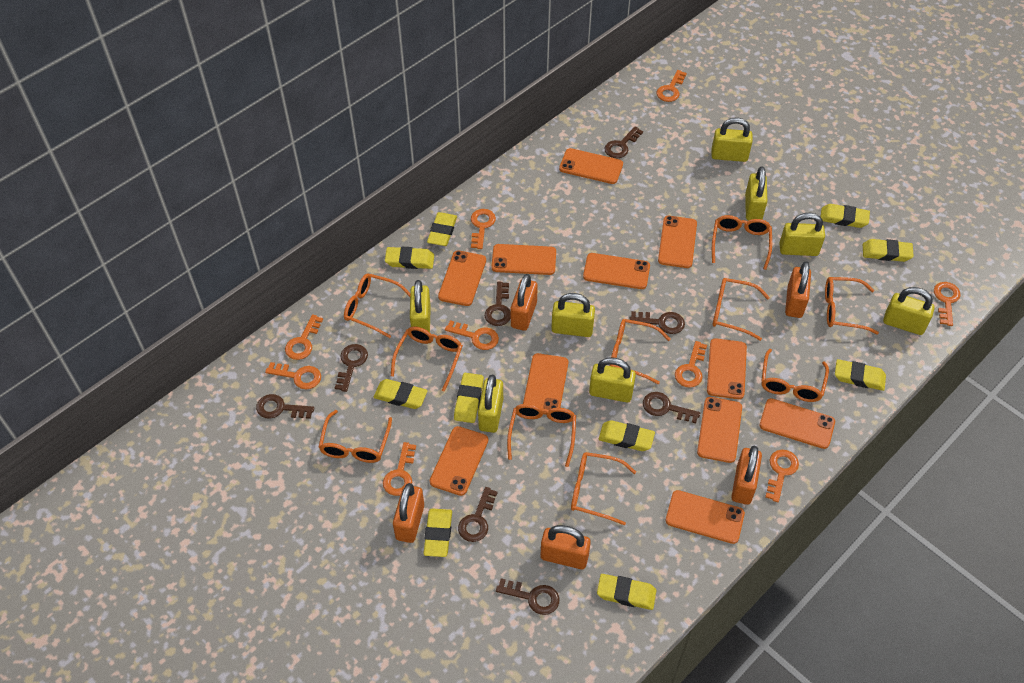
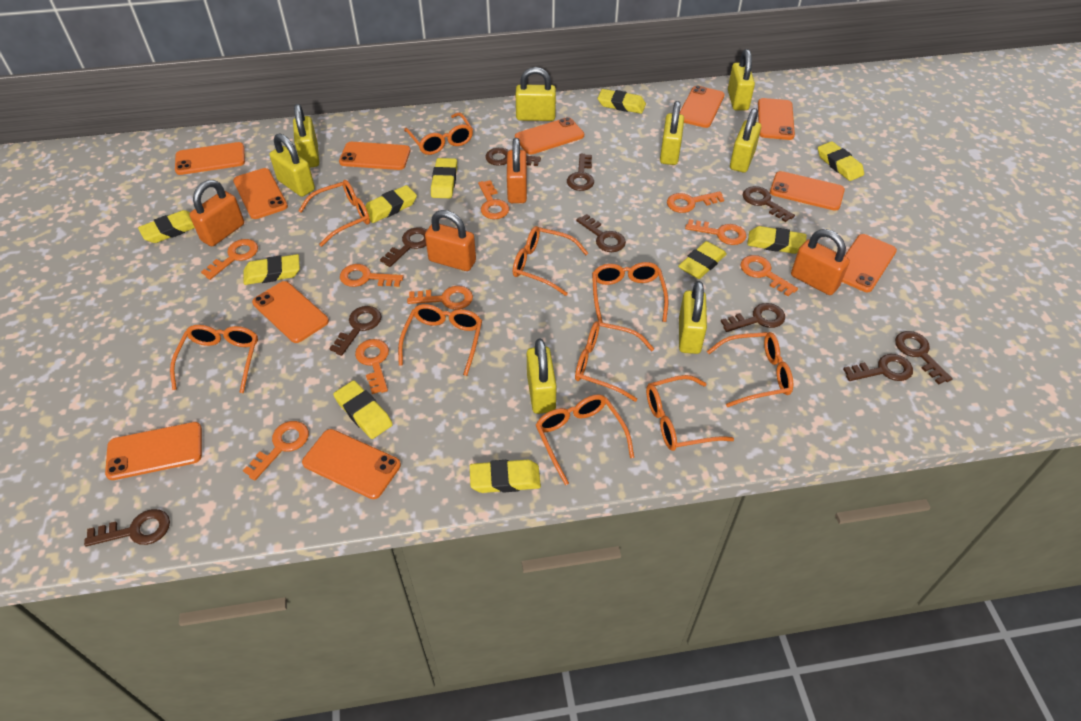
brown key: 8 -> 10
orange padlock: 5 -> 4

